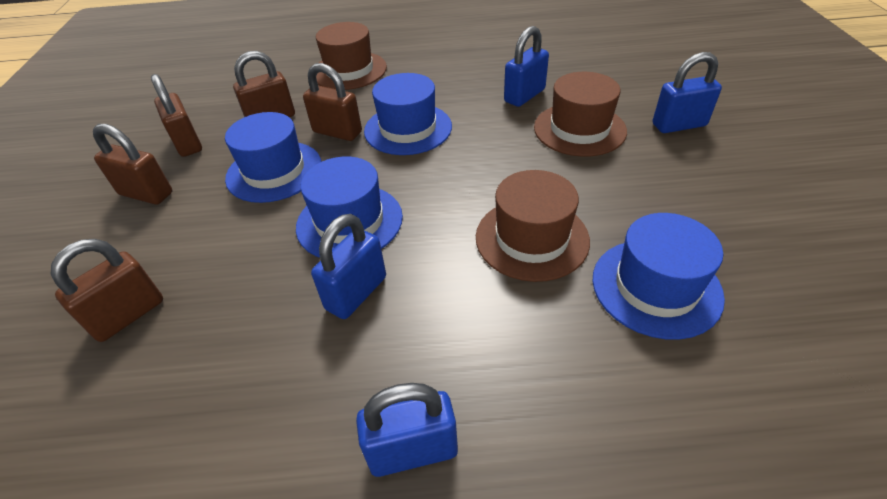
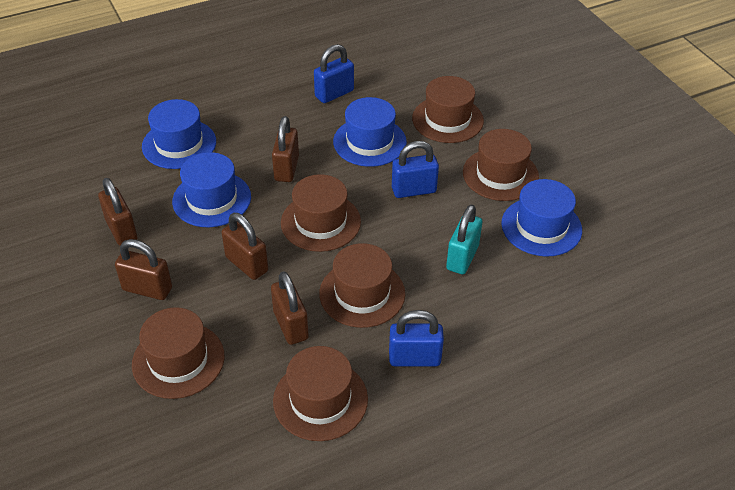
blue padlock: 4 -> 3
brown hat: 3 -> 6
turquoise padlock: 0 -> 1

